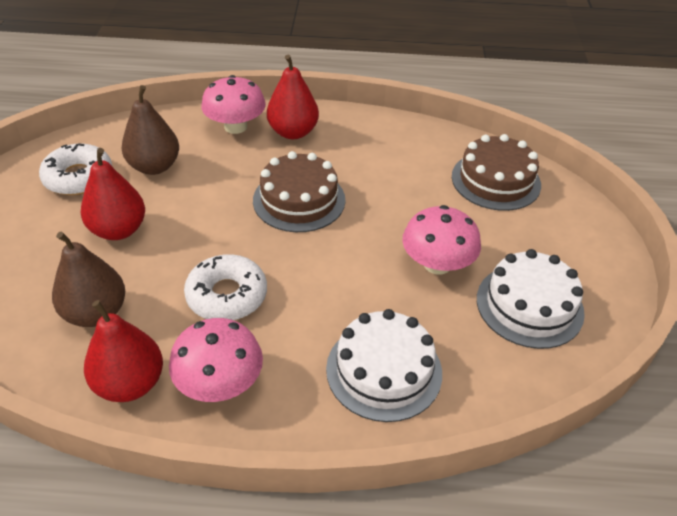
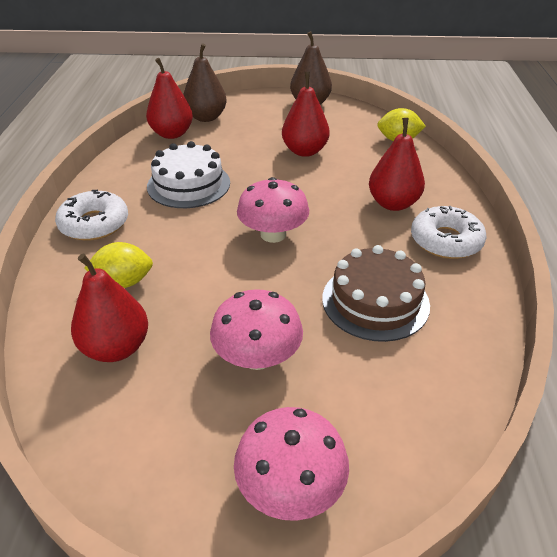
brown cake: 2 -> 1
red pear: 3 -> 4
white cake: 2 -> 1
yellow lemon: 0 -> 2

